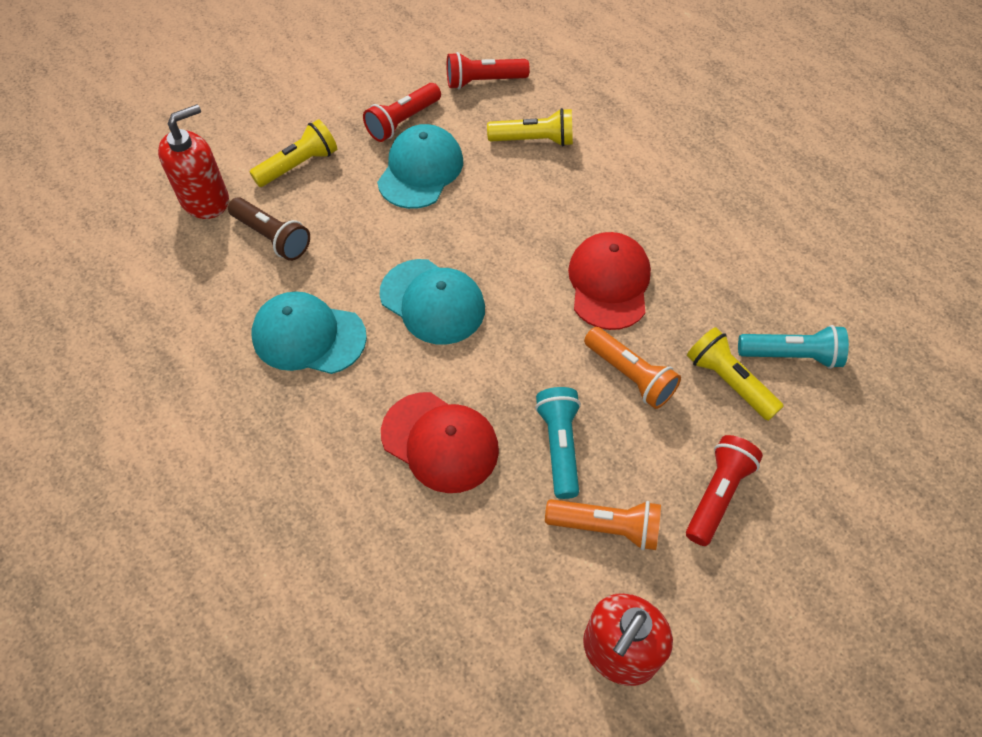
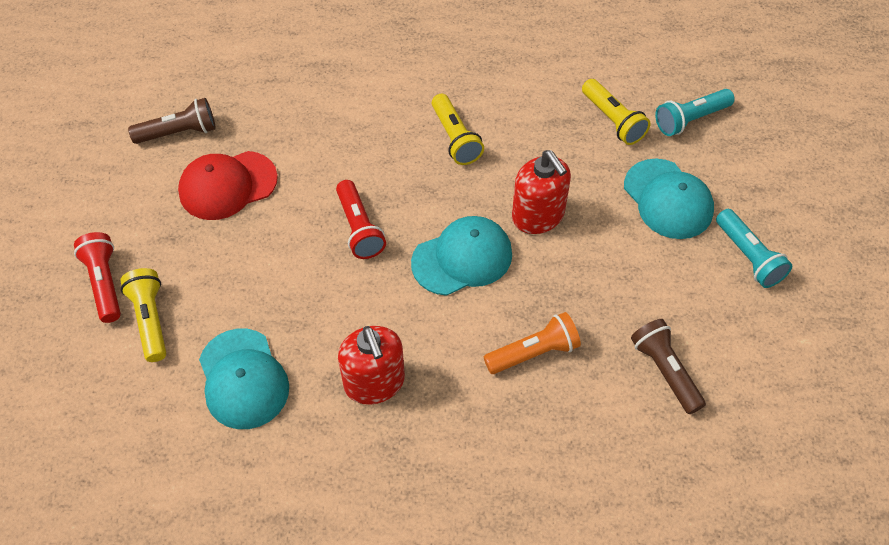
brown flashlight: 1 -> 2
orange flashlight: 2 -> 1
red cap: 2 -> 1
red flashlight: 3 -> 2

